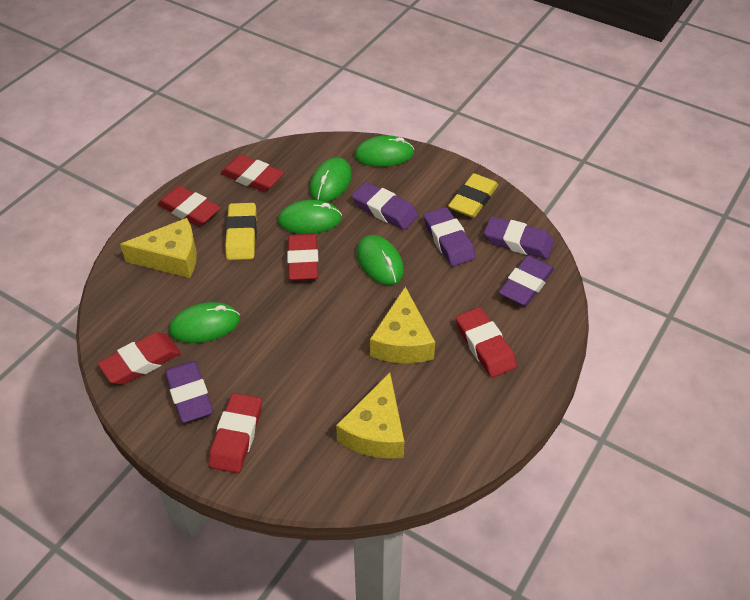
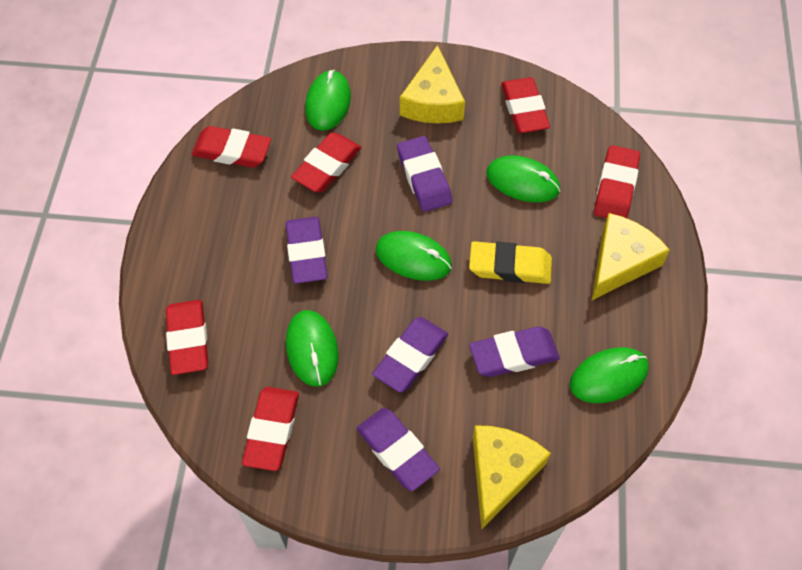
yellow eraser: 2 -> 1

